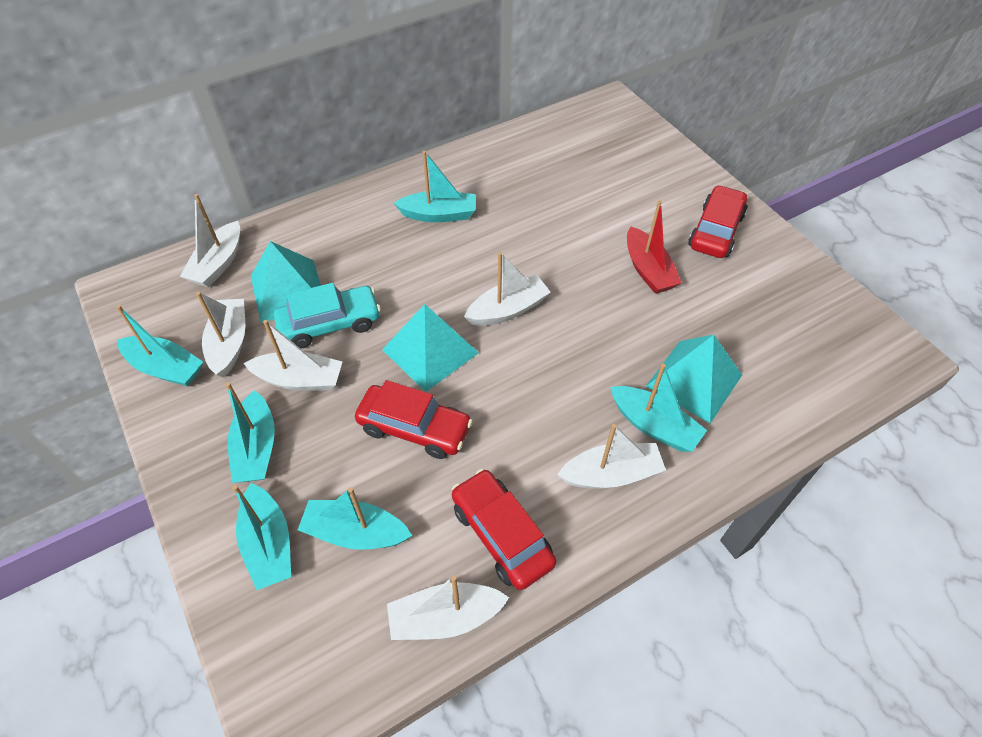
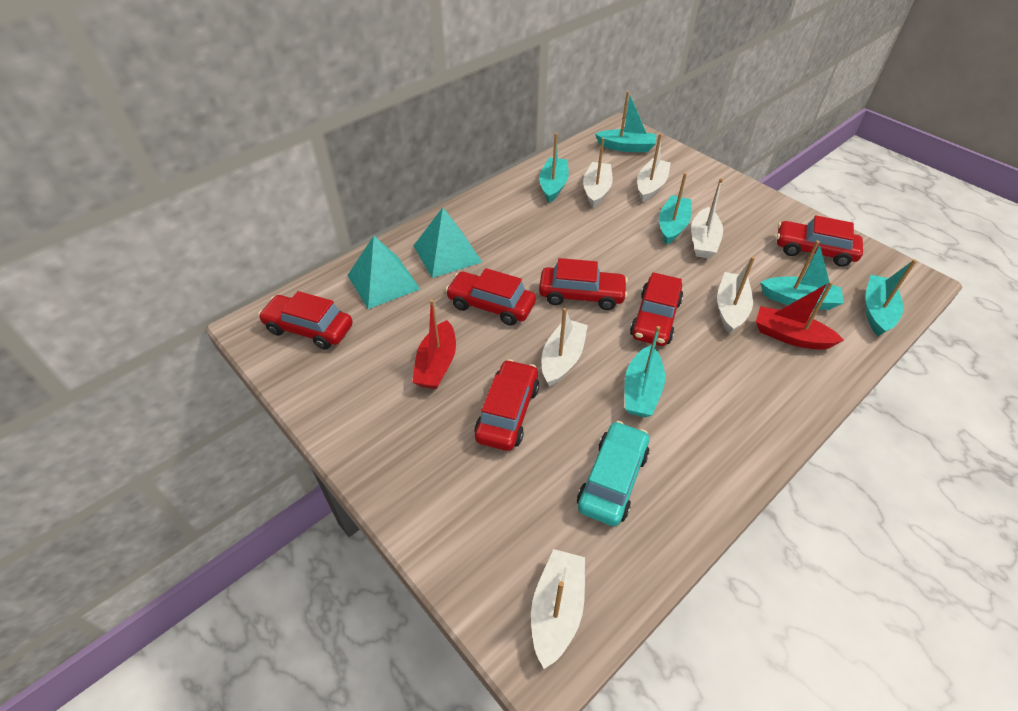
red boat: 1 -> 2
red car: 3 -> 6
turquoise pyramid: 3 -> 2

